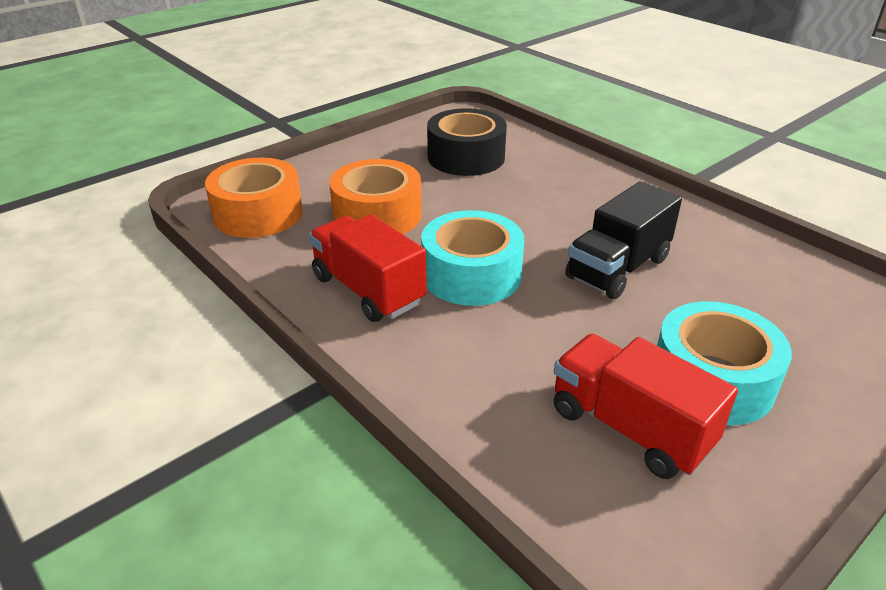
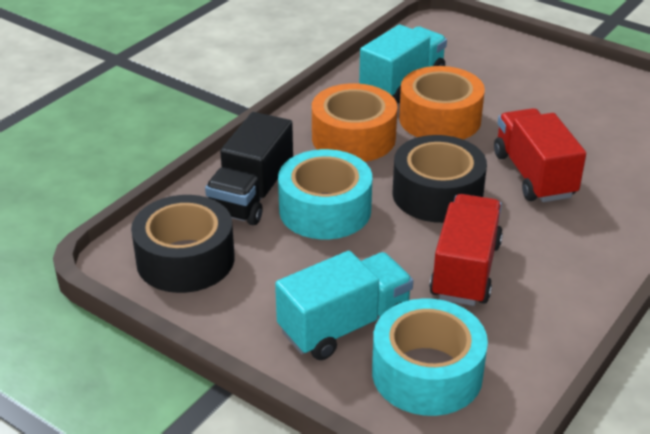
black tape: 1 -> 2
turquoise truck: 0 -> 2

